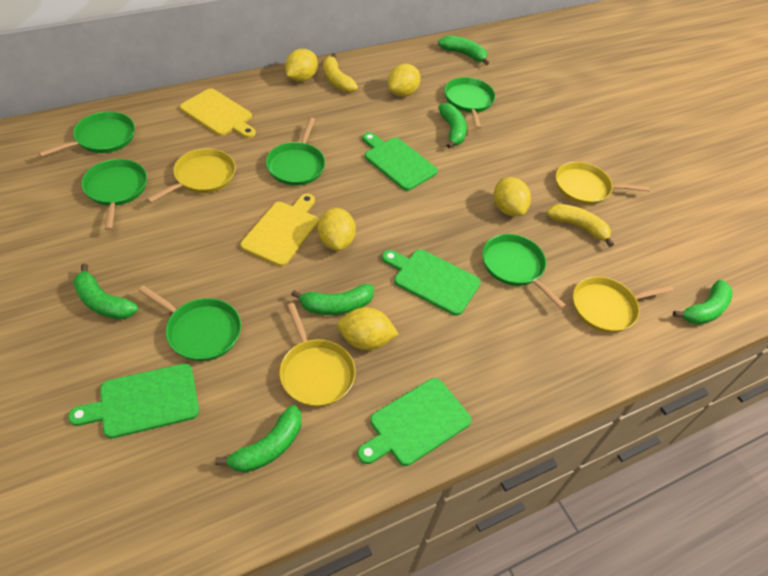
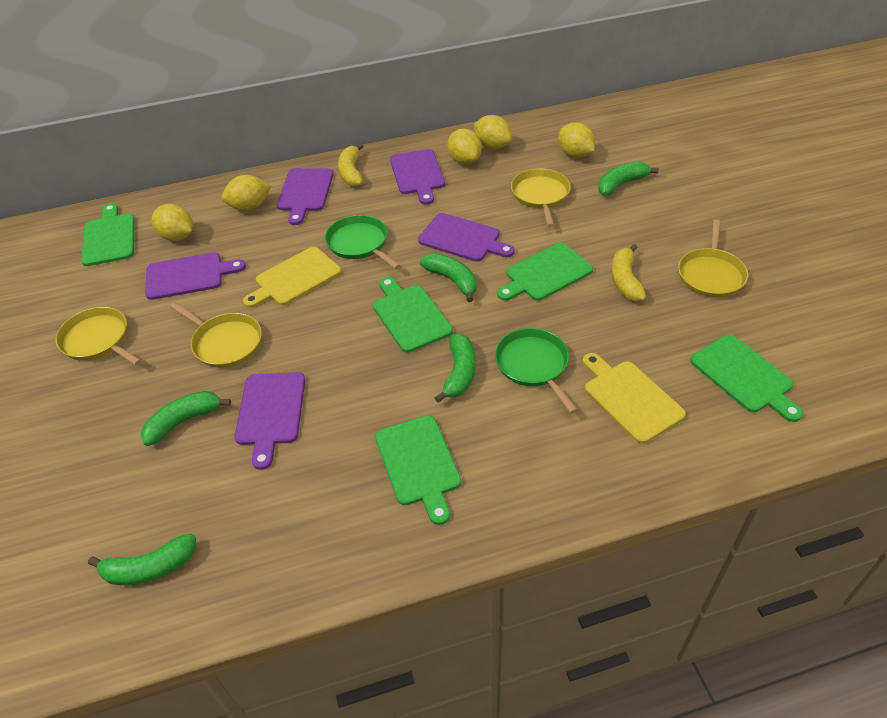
green banana: 6 -> 5
green cutting board: 4 -> 5
green pan: 6 -> 2
purple cutting board: 0 -> 5

